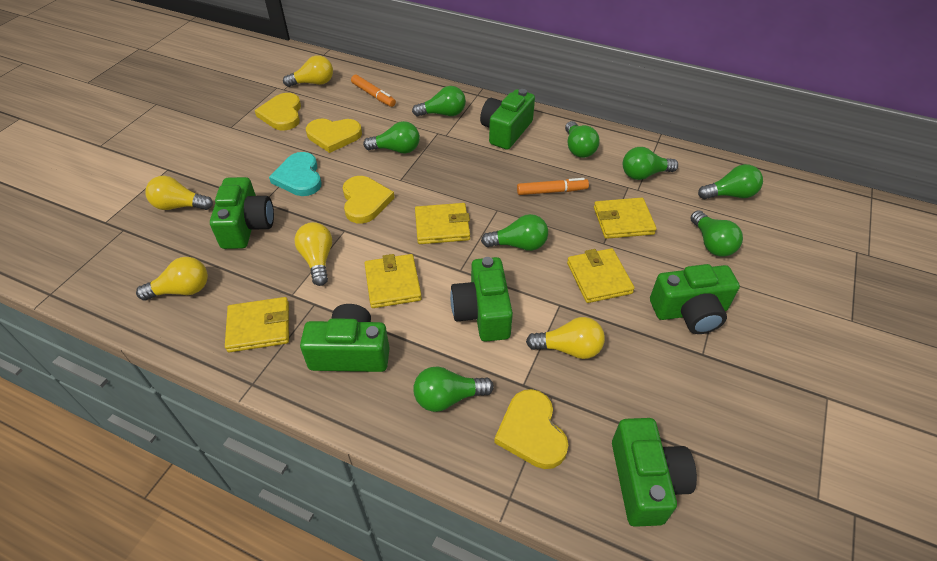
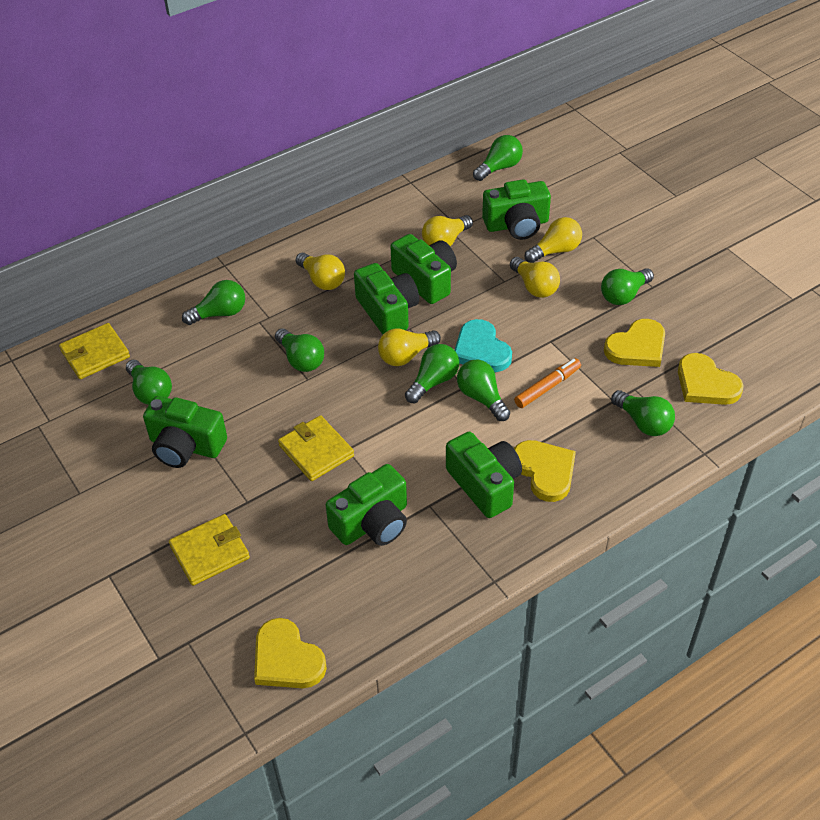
orange marker: 2 -> 1
yellow wallet: 5 -> 3

